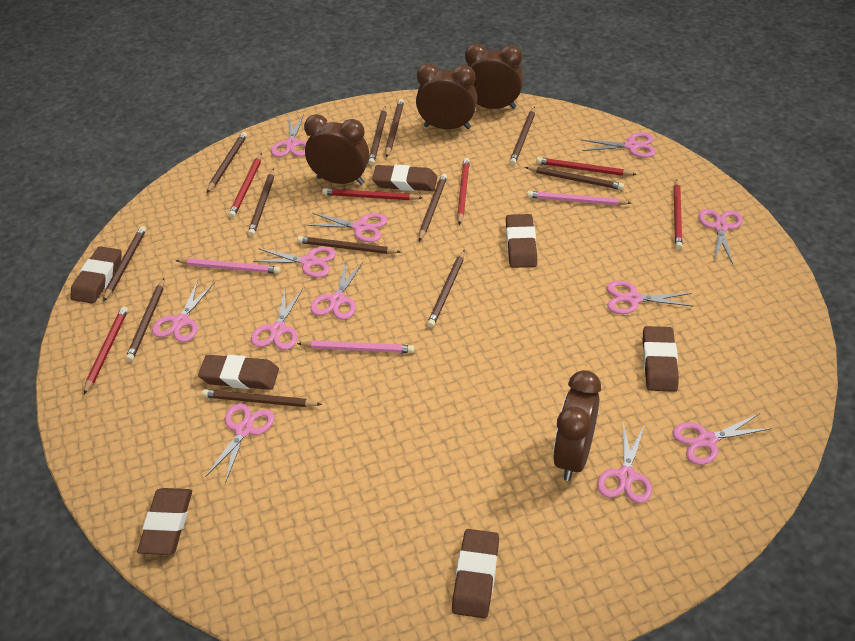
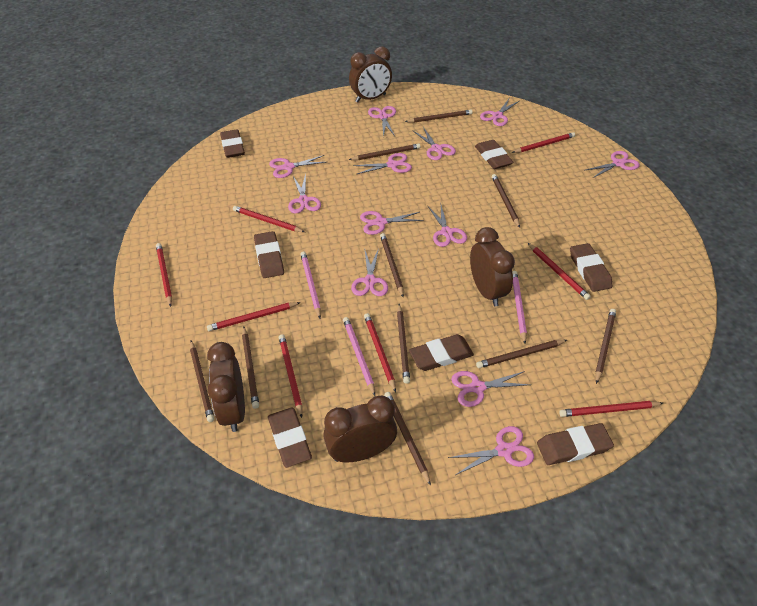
brown pencil: 12 -> 10
red pencil: 6 -> 8

